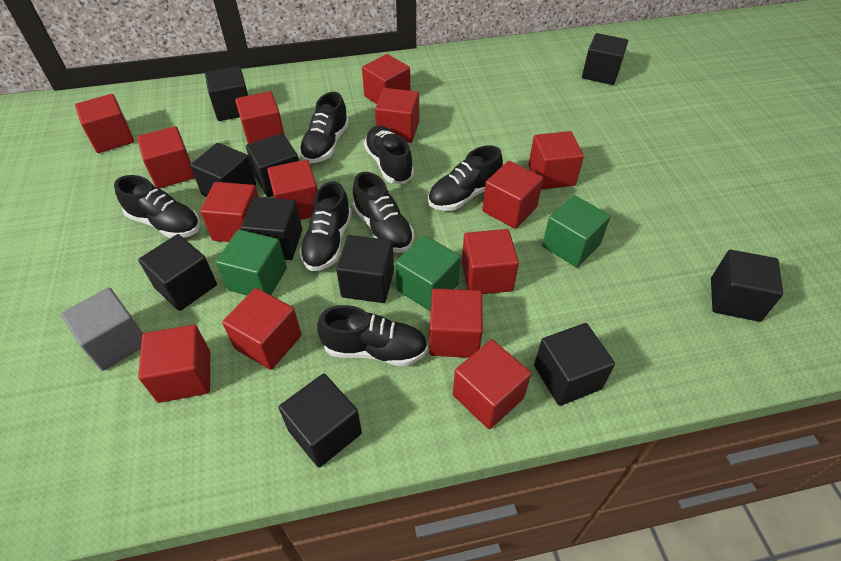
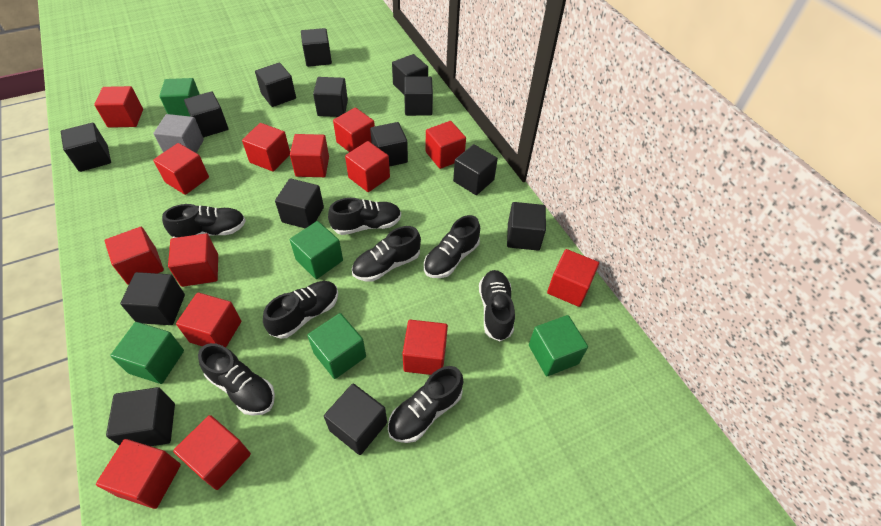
black cube: 10 -> 14
black shoe: 7 -> 8
green cube: 3 -> 5

